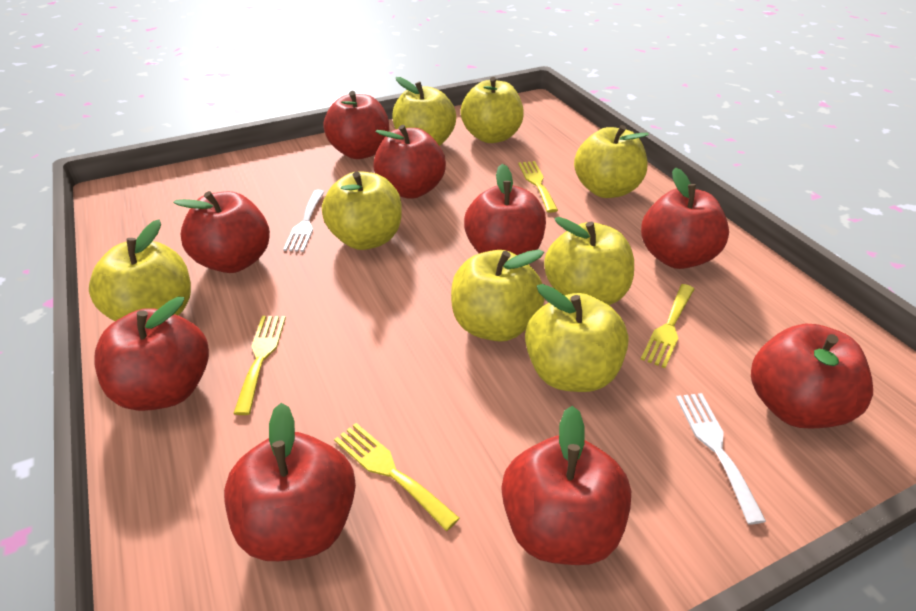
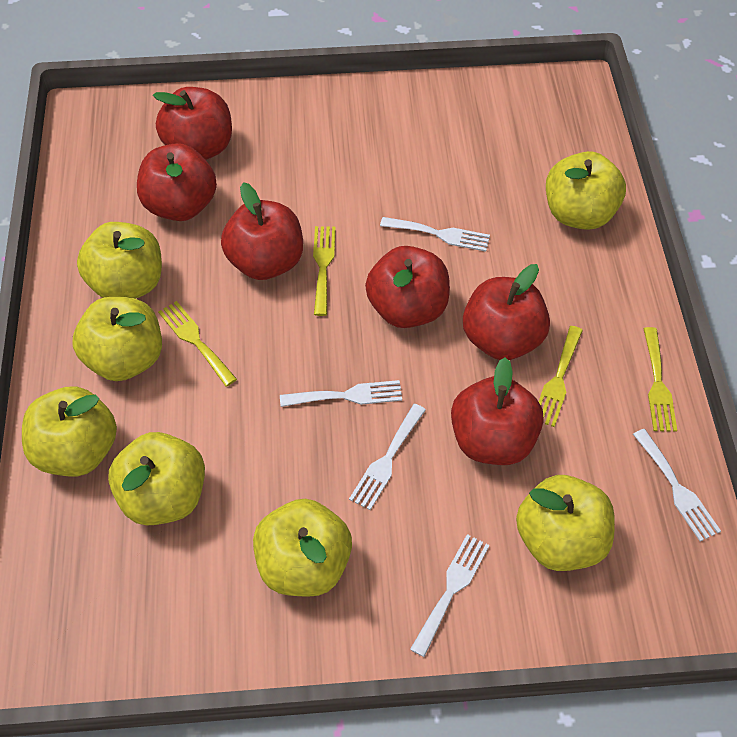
red apple: 9 -> 6
white fork: 2 -> 5
yellow apple: 8 -> 7

